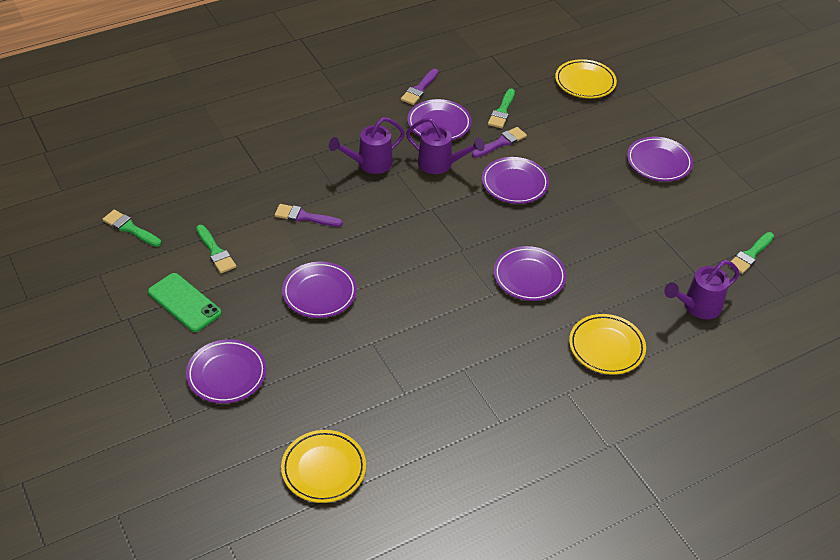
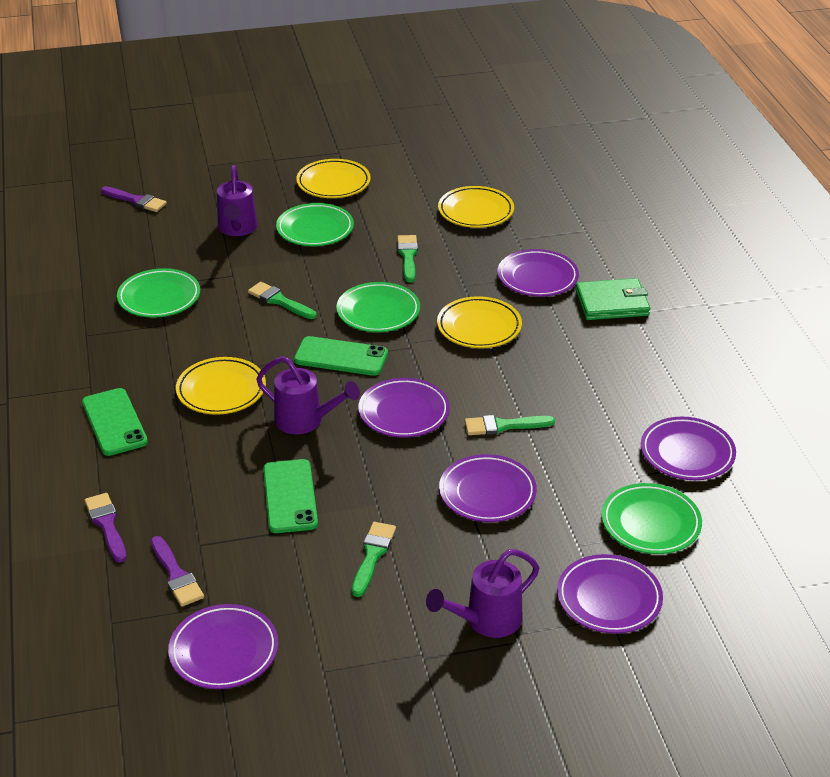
green phone: 1 -> 3
green plate: 0 -> 4
green wallet: 0 -> 1
yellow plate: 3 -> 4

